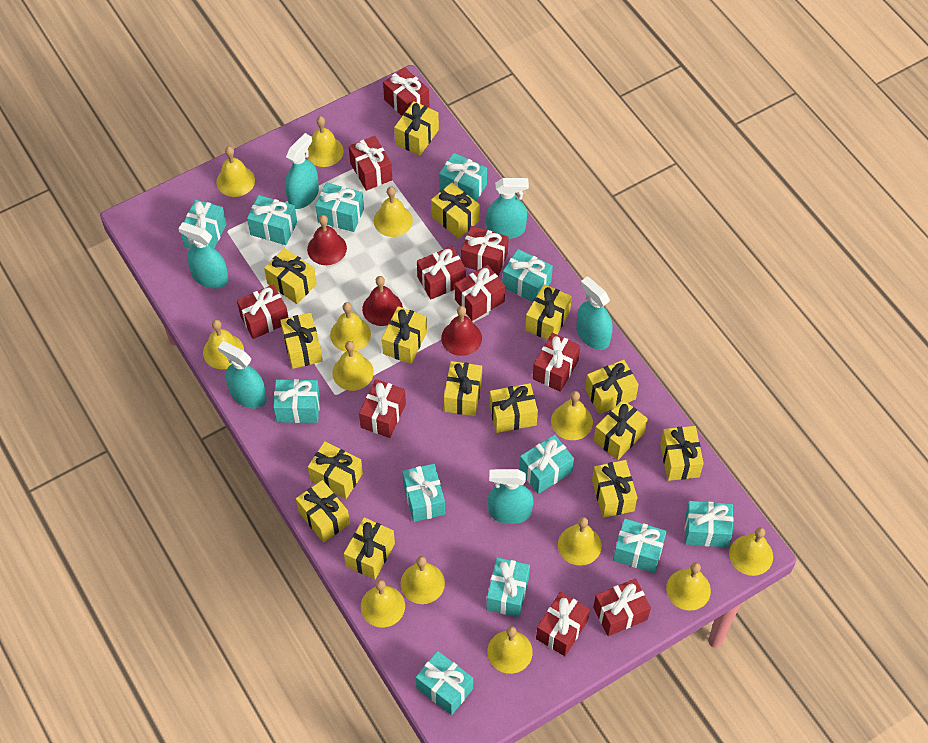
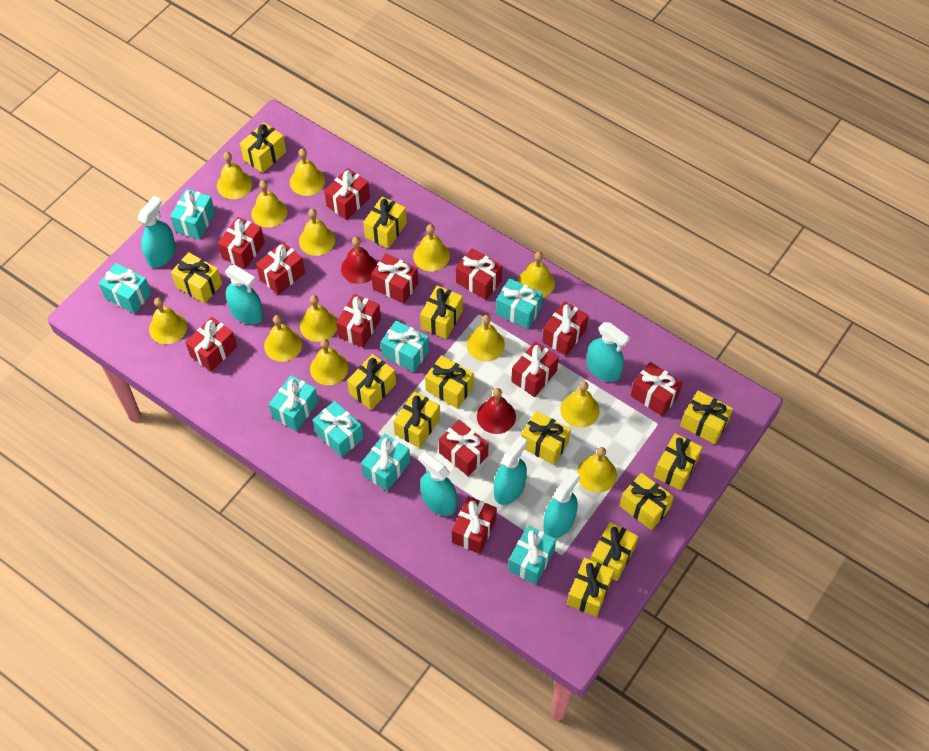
red bell: 3 -> 2
red gift: 10 -> 12
turquoise gift: 12 -> 8
yellow gift: 15 -> 13

